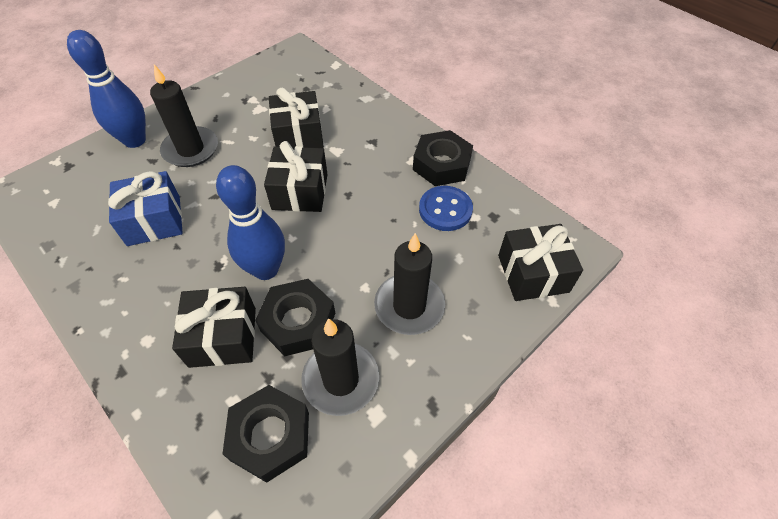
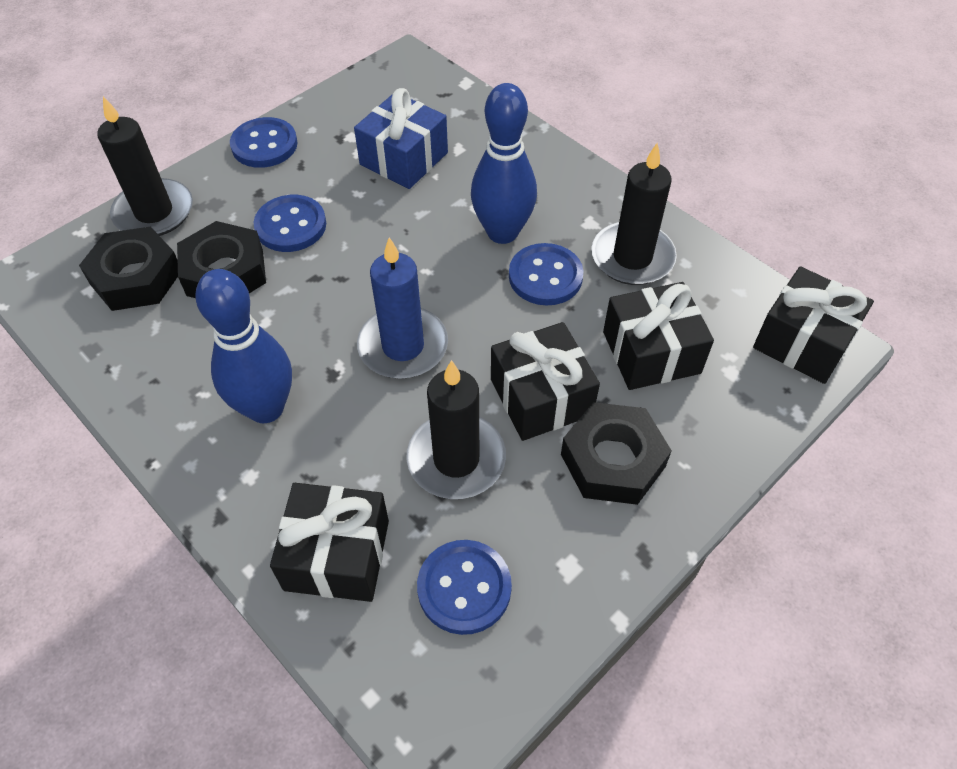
blue button: 1 -> 4
blue candle: 0 -> 1

